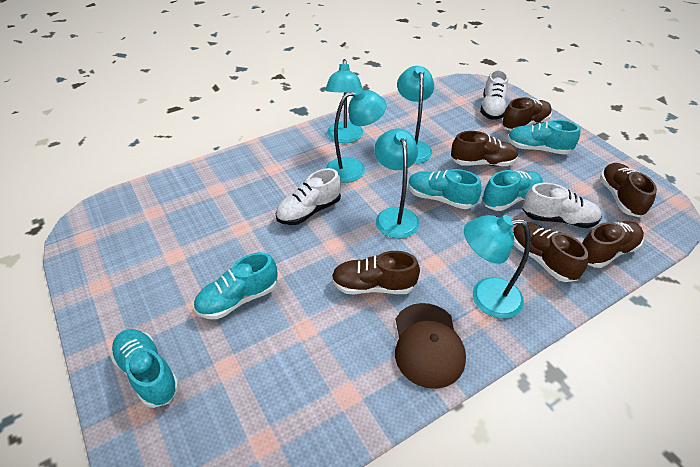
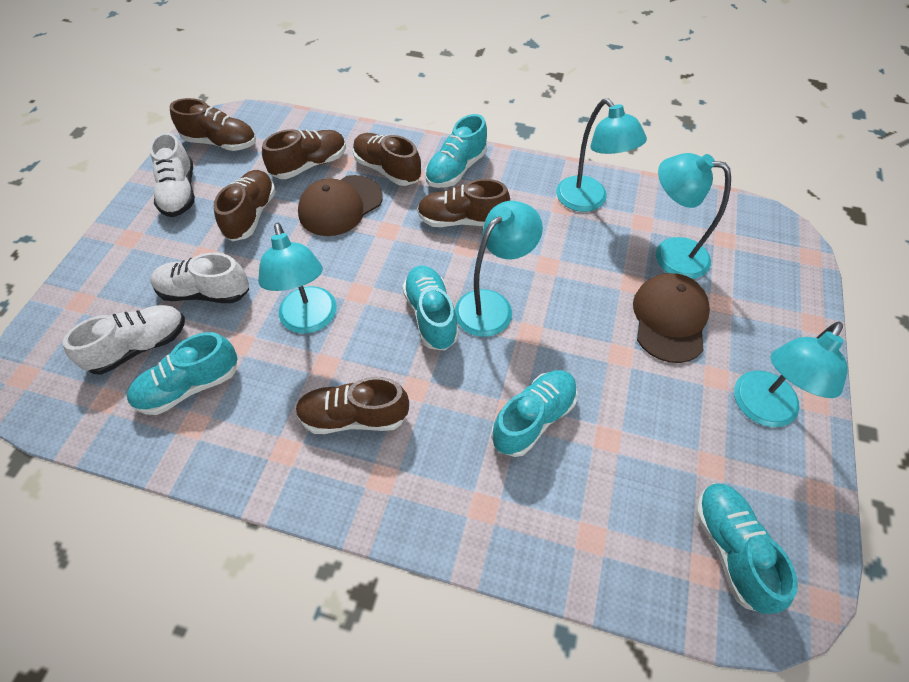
brown cap: 1 -> 2

